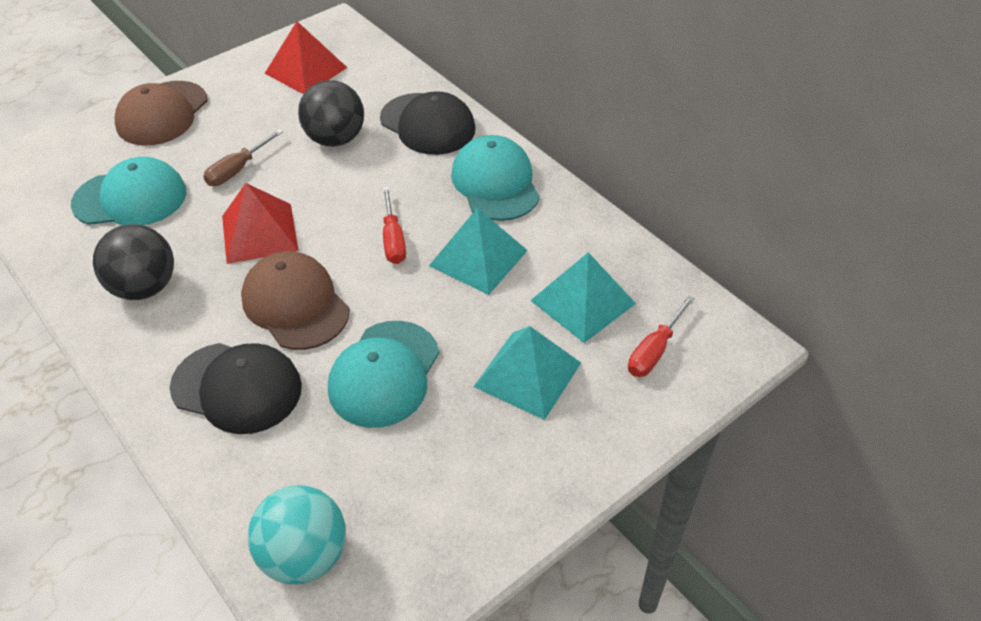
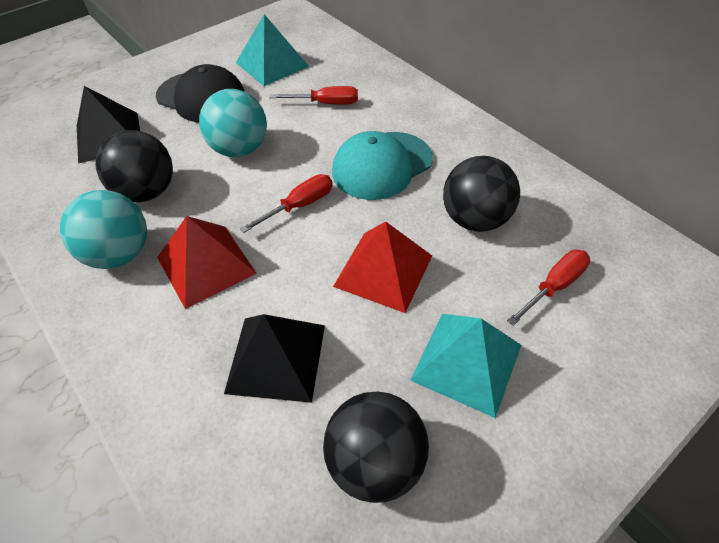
black ball: 2 -> 3
black cap: 2 -> 1
black pyramid: 0 -> 2
brown cap: 2 -> 0
brown screwdriver: 1 -> 0
red screwdriver: 2 -> 3
turquoise ball: 1 -> 2
turquoise cap: 3 -> 1
turquoise pyramid: 3 -> 2

